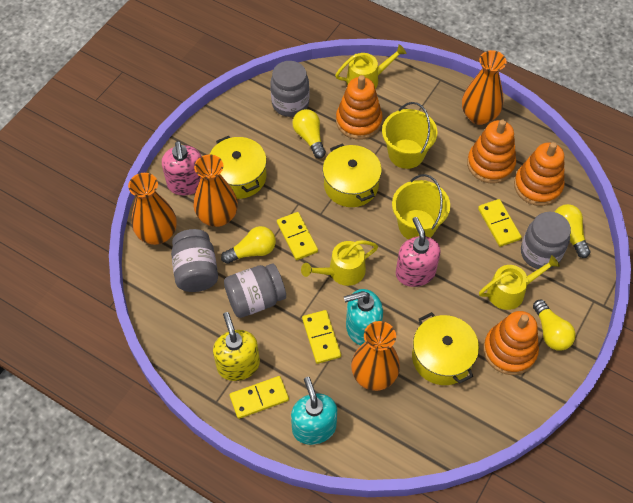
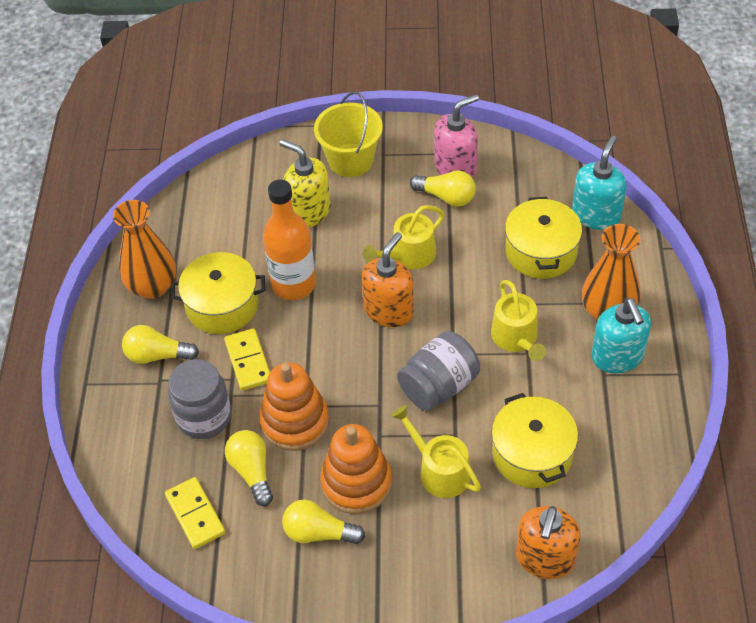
grey jar: 4 -> 2
orange bottle: 0 -> 1
orange soap dispenser: 0 -> 2
orange stacking toy: 4 -> 2
orange vase: 4 -> 2
pink soap dispenser: 2 -> 1
yellow bucket: 2 -> 1
yellow domino: 4 -> 2

